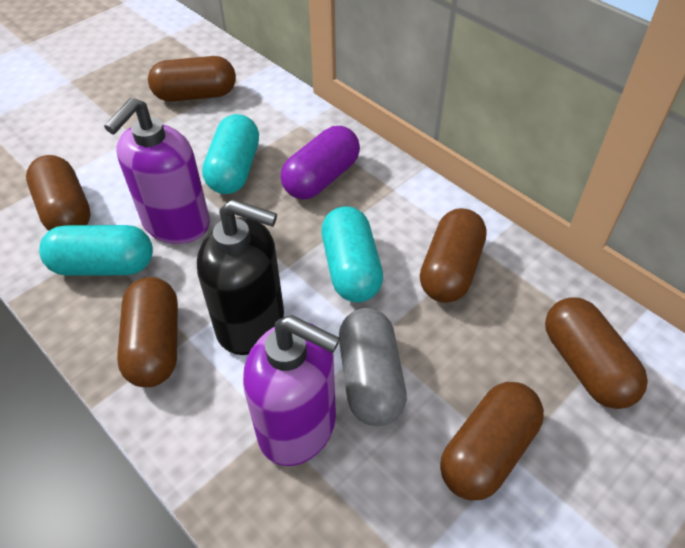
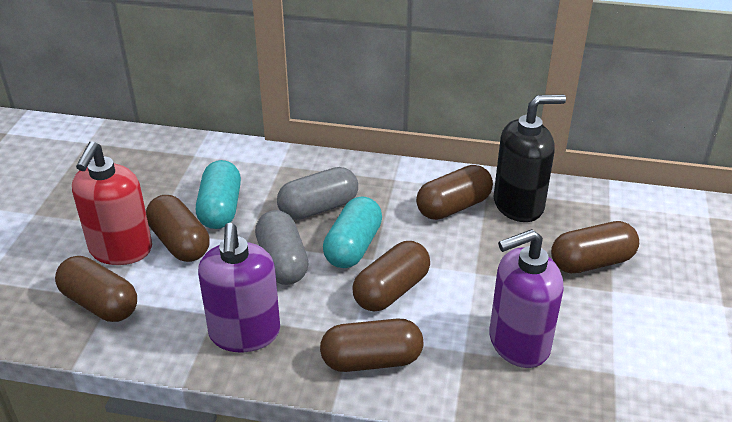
grey capsule: 1 -> 2
purple capsule: 1 -> 0
red soap dispenser: 0 -> 1
turquoise capsule: 3 -> 2

